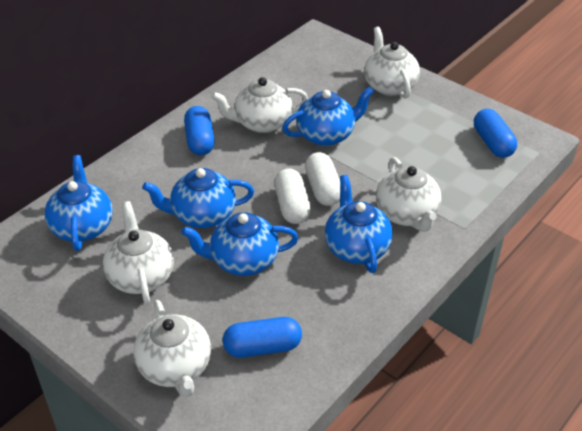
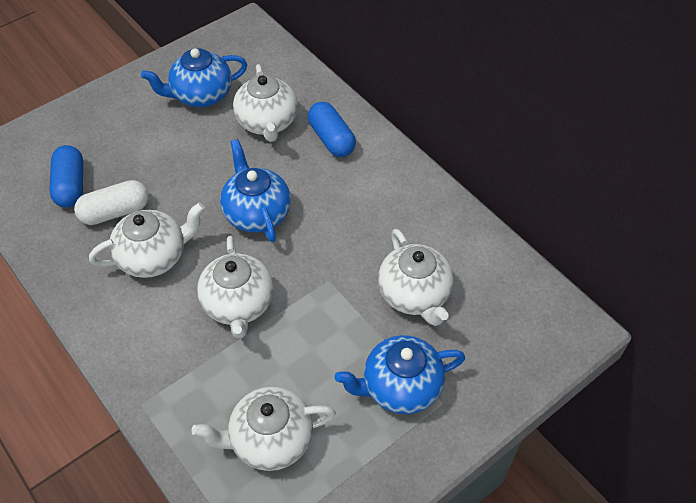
blue capsule: 3 -> 2
blue teapot: 5 -> 3
white capsule: 2 -> 1

